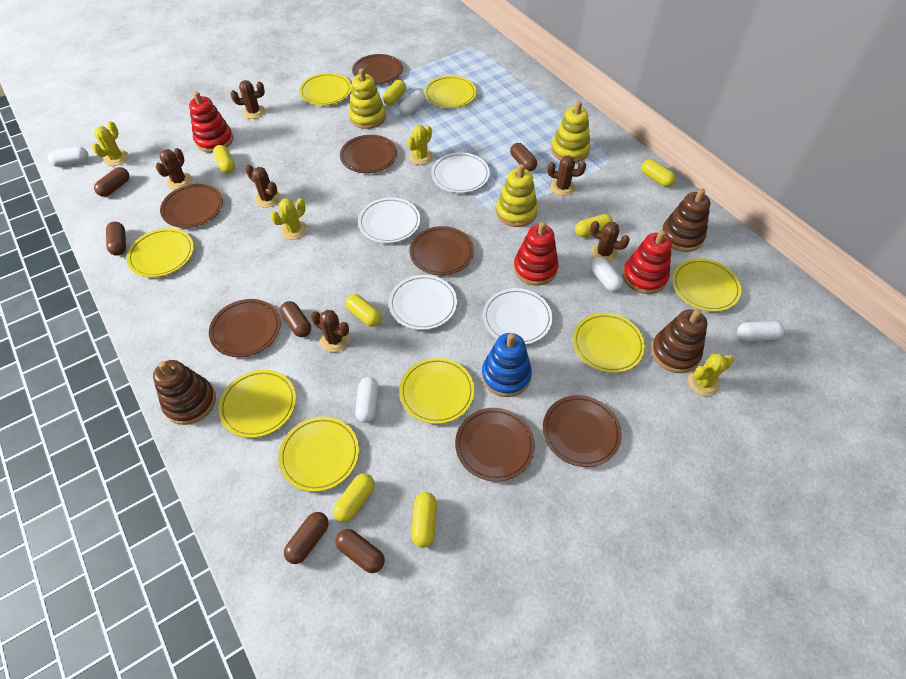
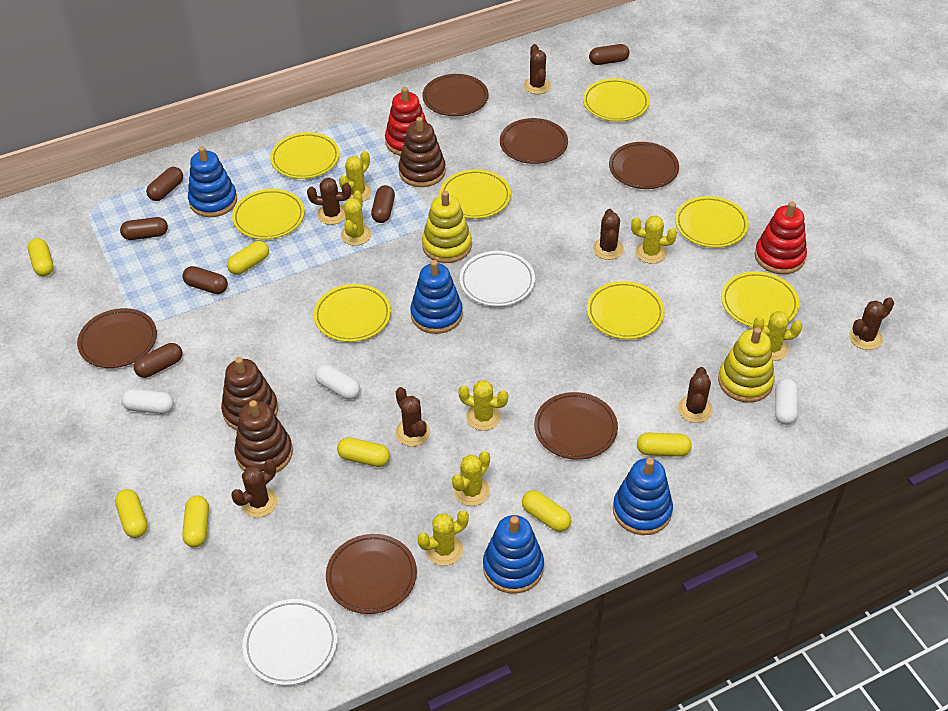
blue stacking toy: 1 -> 4
brown cactus: 6 -> 7
brown plate: 7 -> 6
red stacking toy: 3 -> 2
white capsule: 5 -> 3
white plate: 4 -> 2
yellow cactus: 4 -> 7
yellow stacking toy: 3 -> 2

